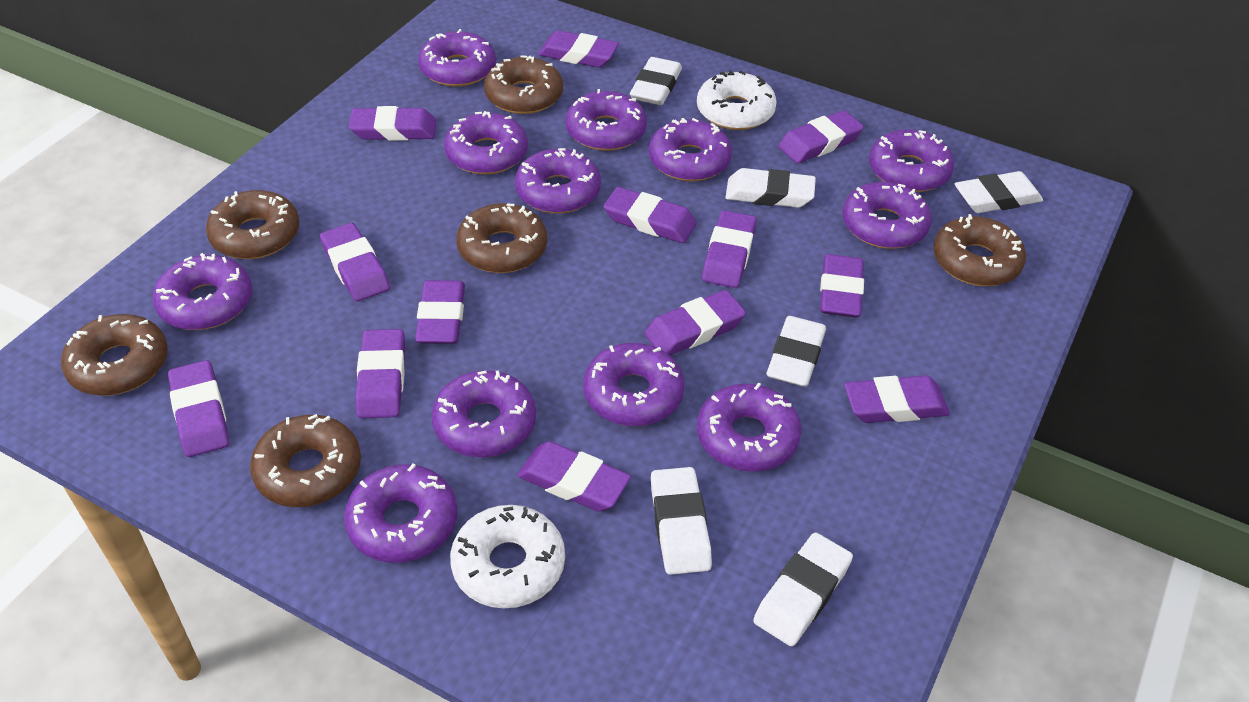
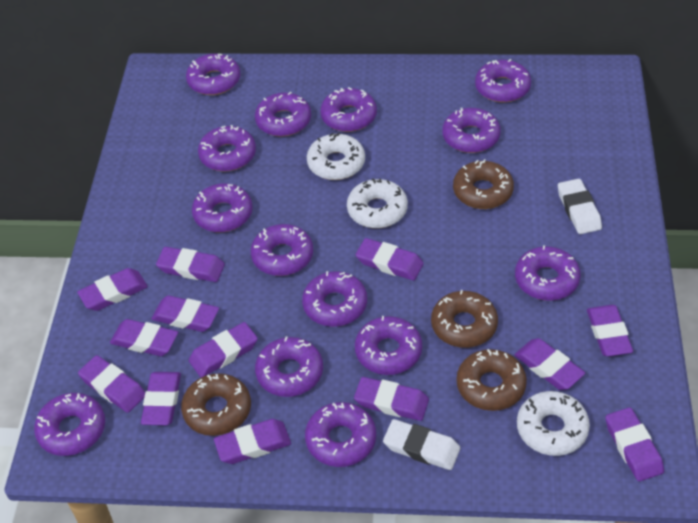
brown donut: 6 -> 4
purple donut: 12 -> 14
white donut: 2 -> 3
white eraser: 6 -> 2

